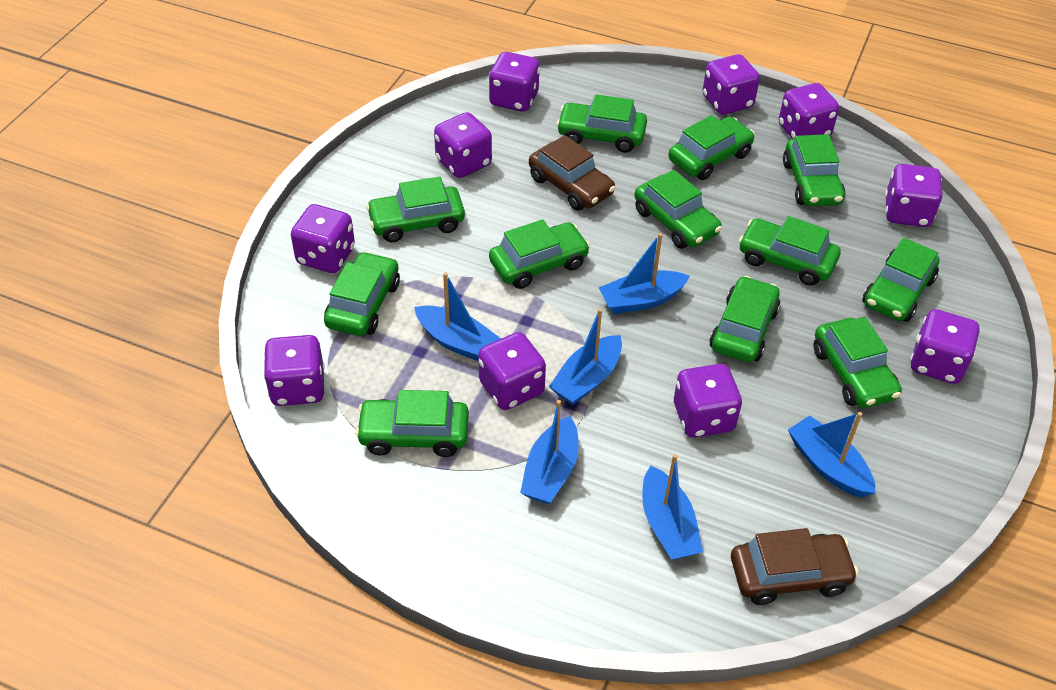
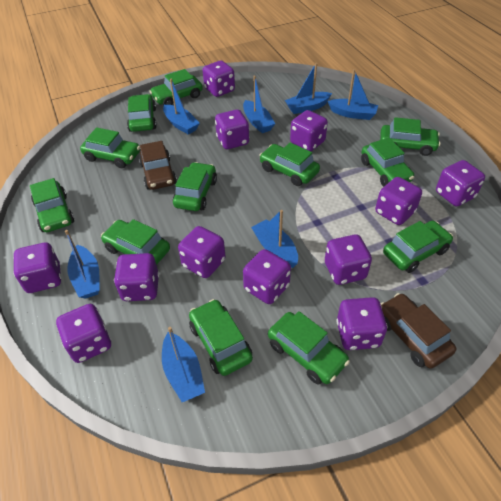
blue boat: 6 -> 7
purple dice: 10 -> 12

